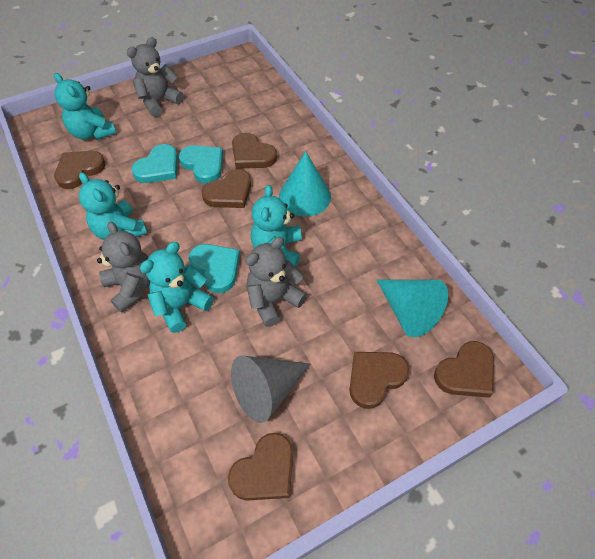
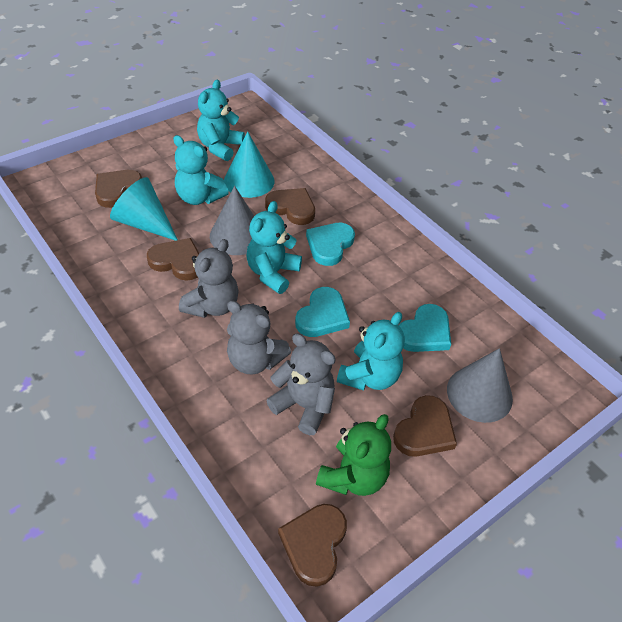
brown heart: 6 -> 5
green teddy bear: 0 -> 1
grey cone: 1 -> 2

